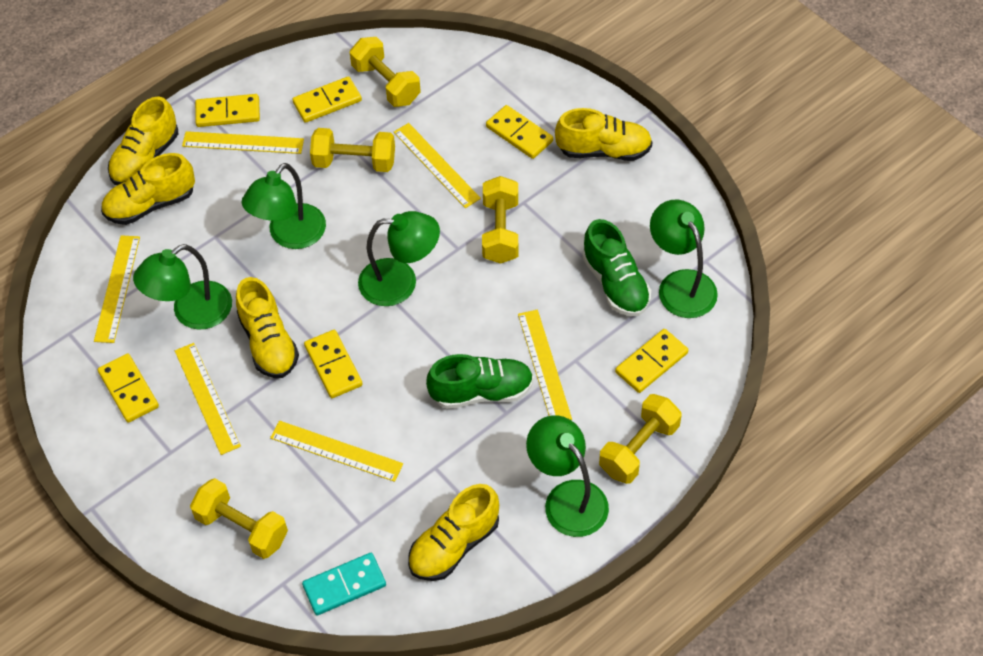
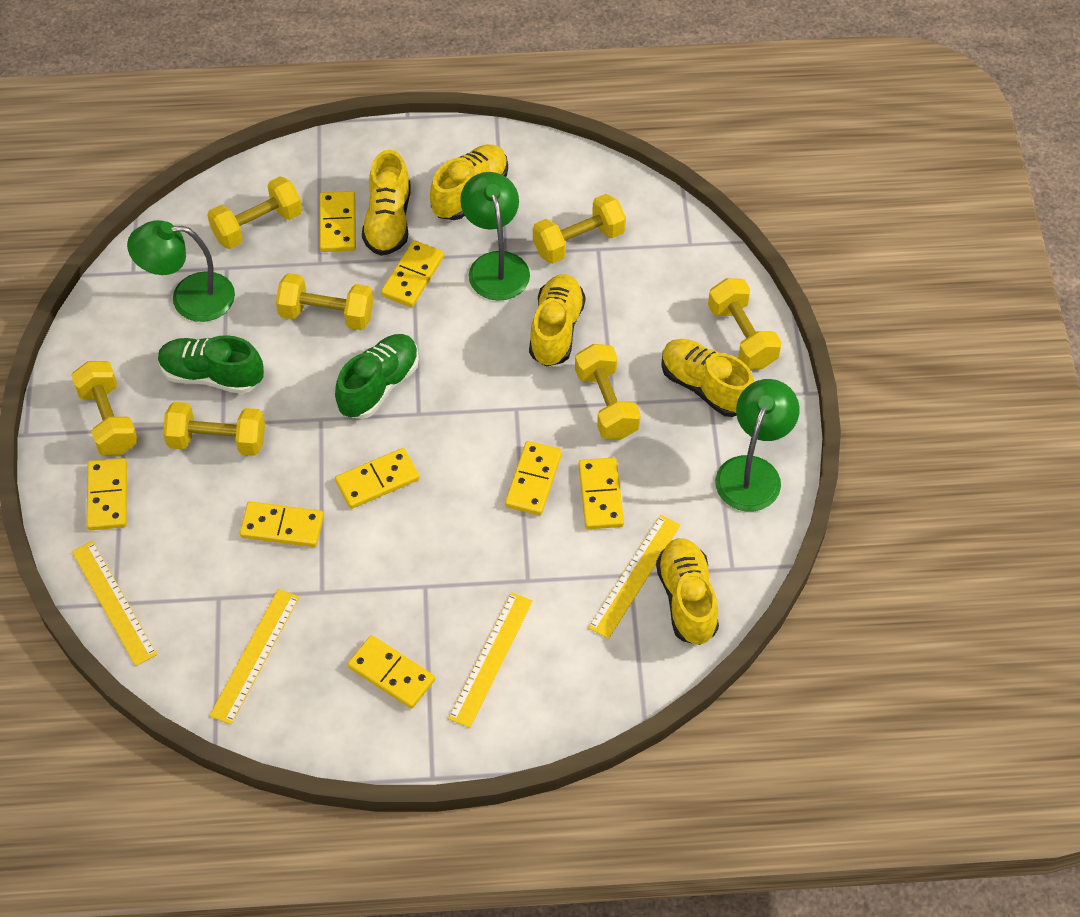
green lamp: 5 -> 3
turquoise domino: 1 -> 0
yellow domino: 6 -> 8
yellow dumbbell: 5 -> 7
yellow ruler: 6 -> 4

